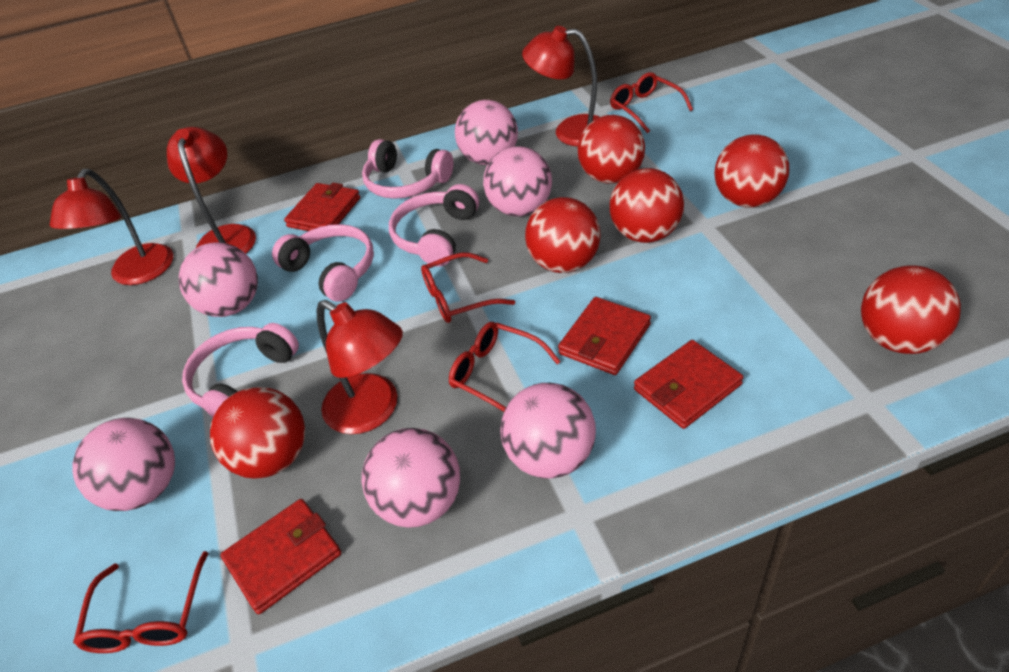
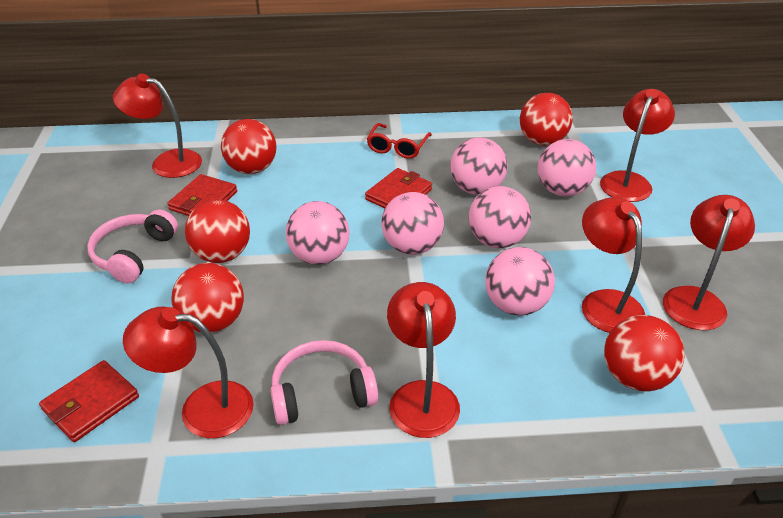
pink headphones: 4 -> 2
red ball: 6 -> 5
red glasses: 4 -> 1
red lamp: 4 -> 6
red wallet: 4 -> 3

